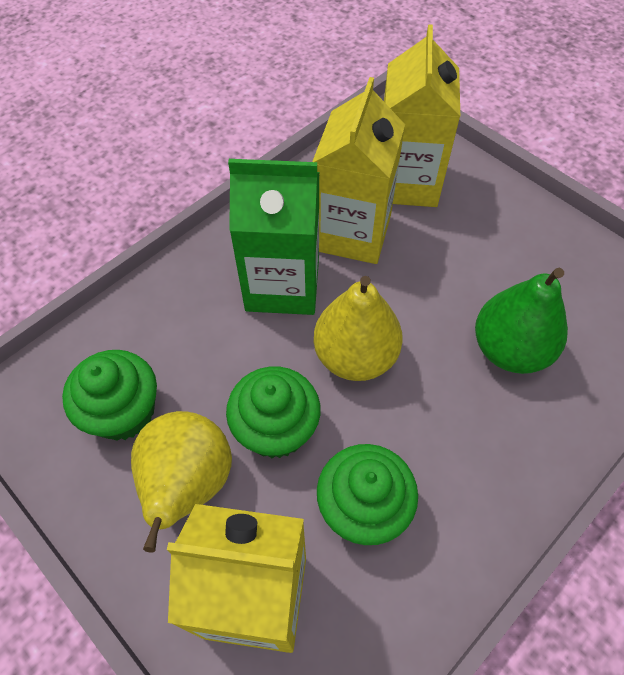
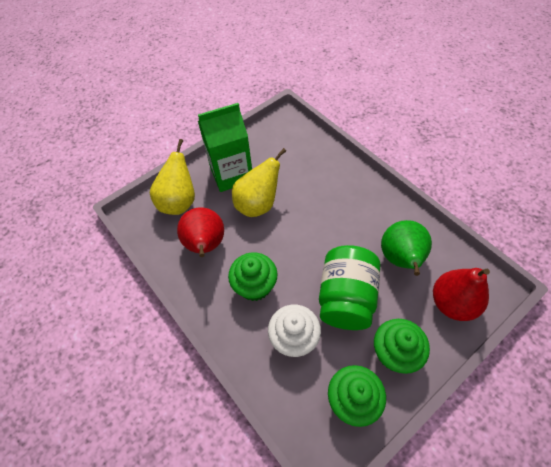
green jar: 0 -> 1
red pear: 0 -> 2
white cupcake: 0 -> 1
yellow carton: 3 -> 0

